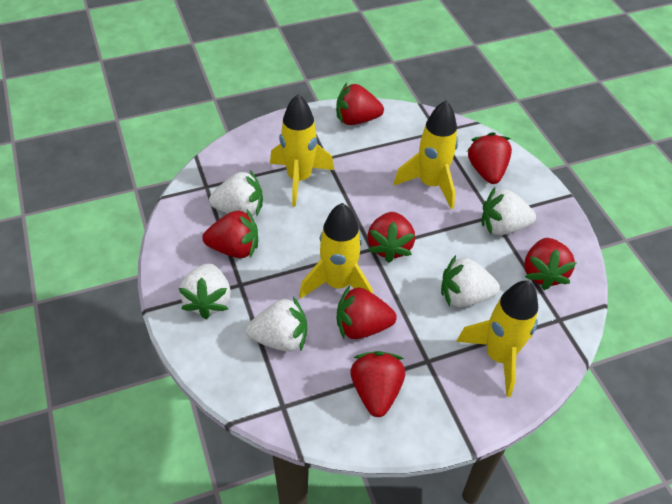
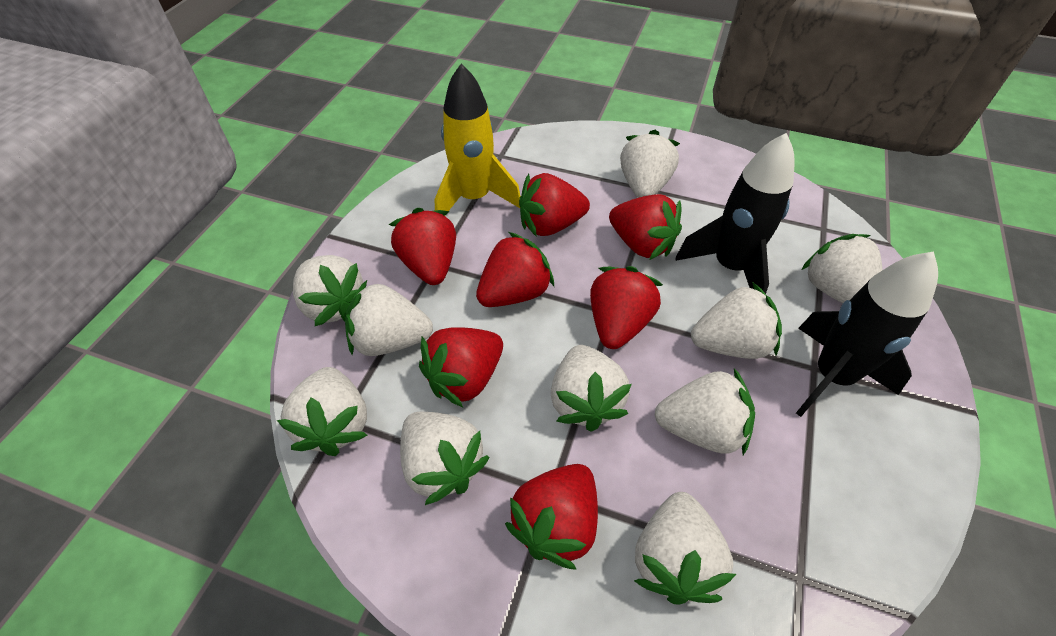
black rocket: 0 -> 2
white strawberry: 5 -> 10
yellow rocket: 4 -> 1

